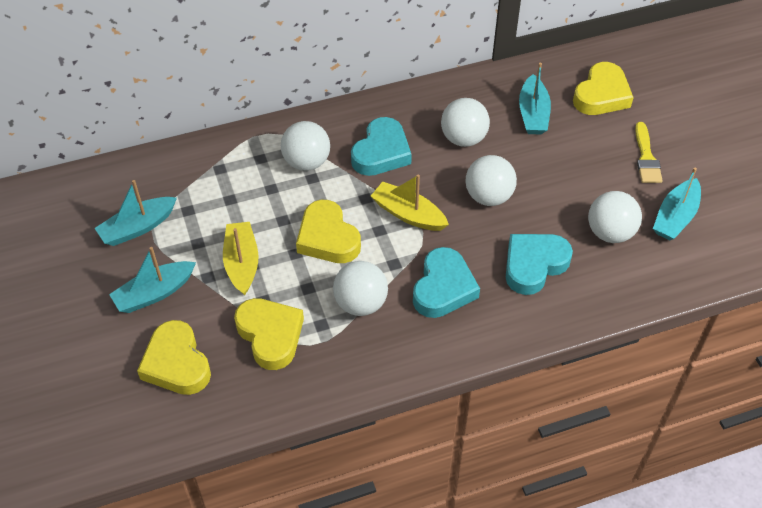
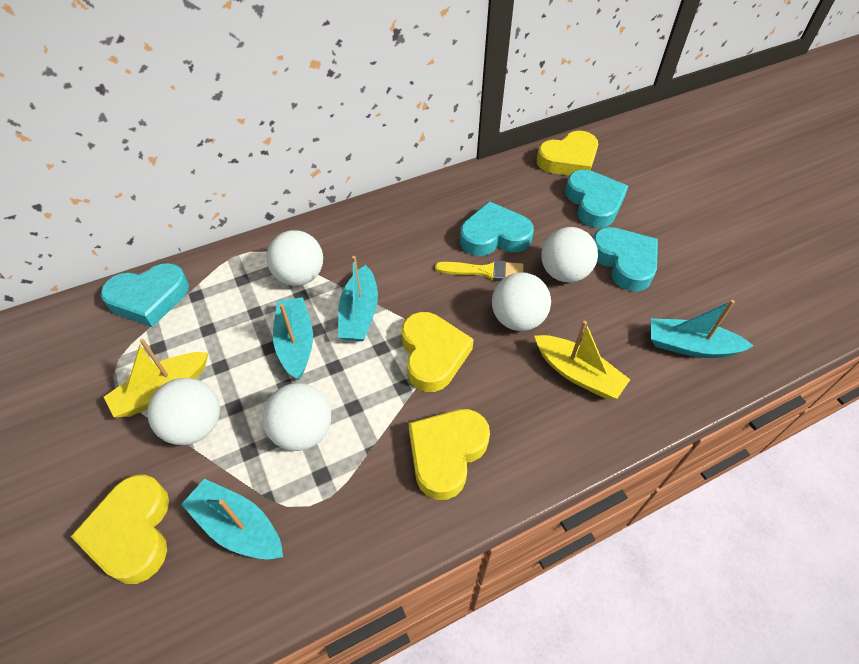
turquoise heart: 3 -> 4

